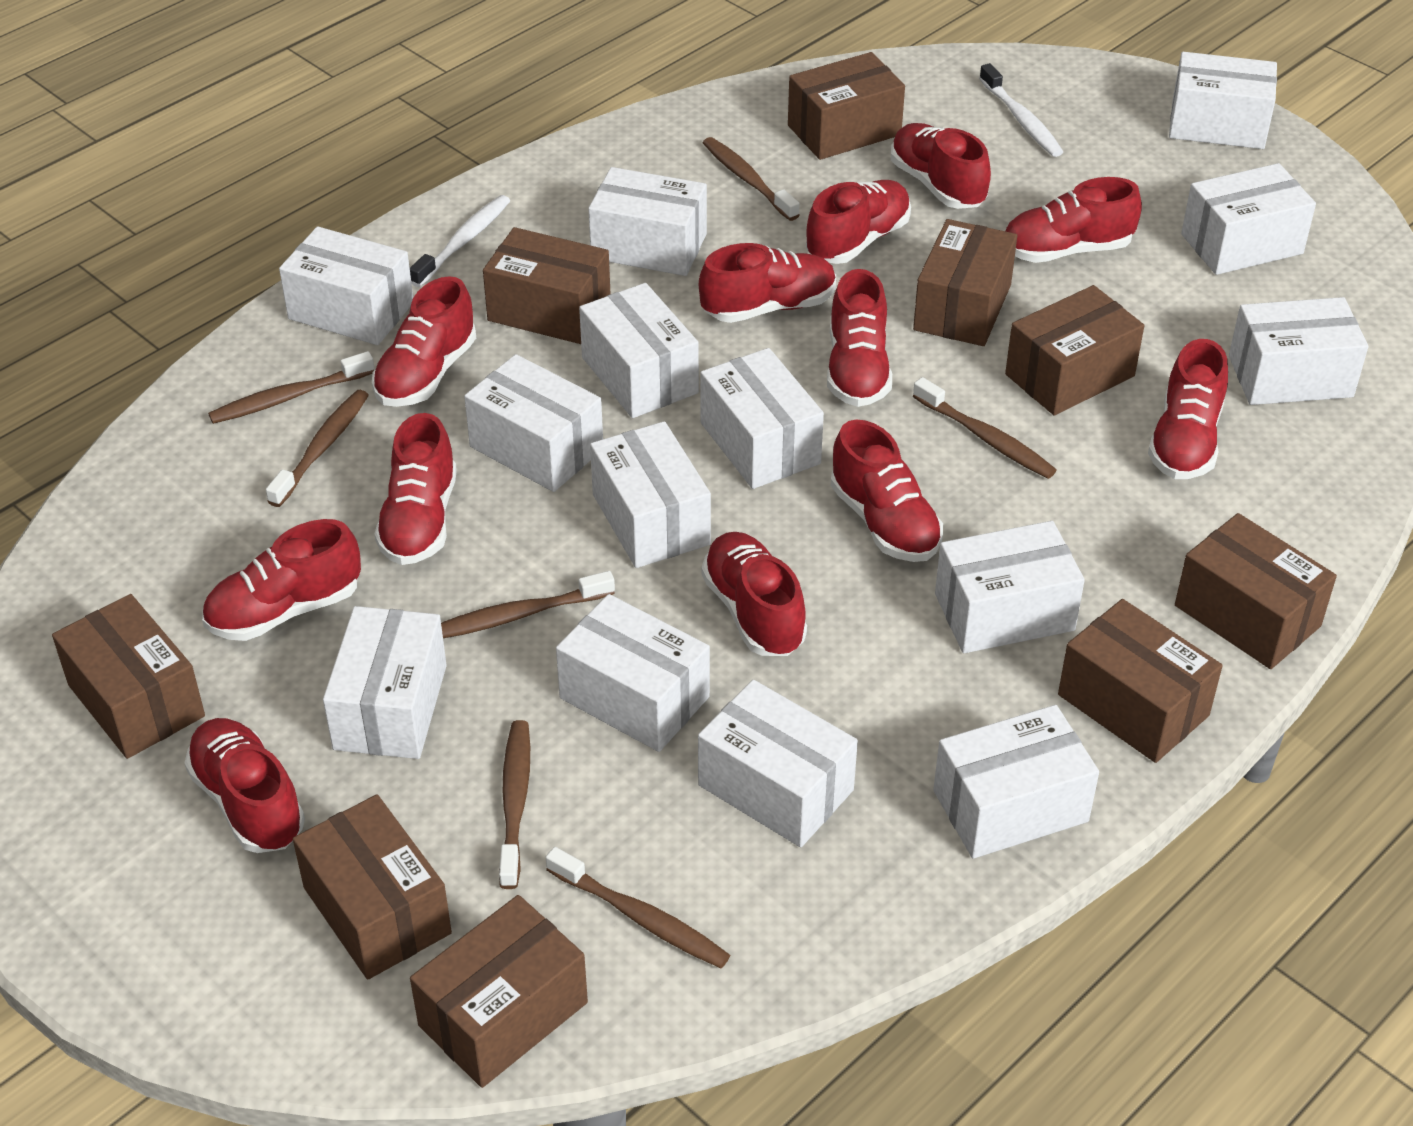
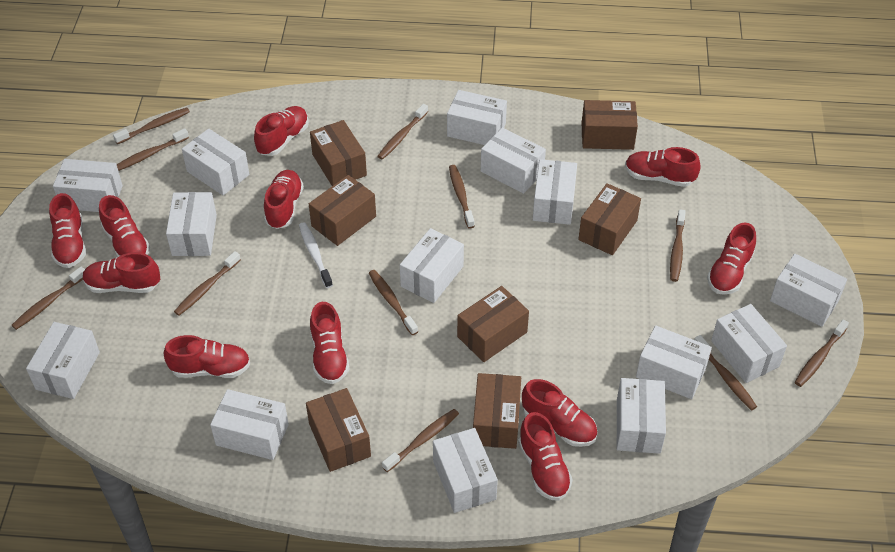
brown box: 9 -> 7
brown toothbrush: 7 -> 11
red shoe: 12 -> 11
white toothbrush: 2 -> 1

